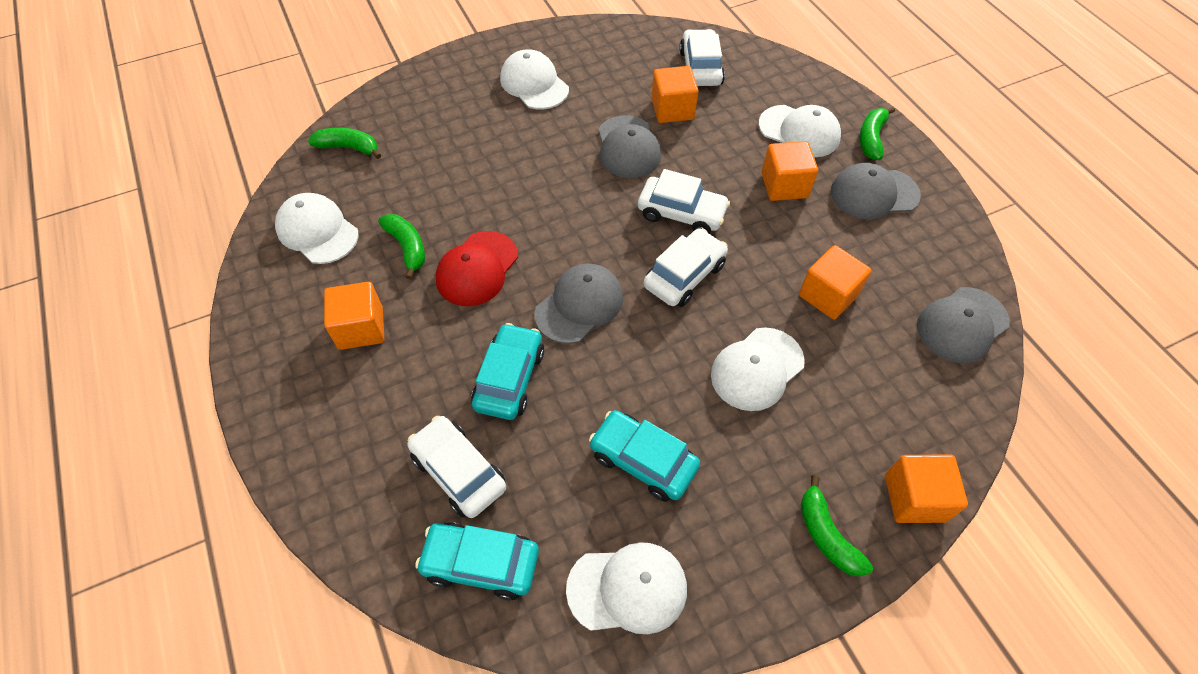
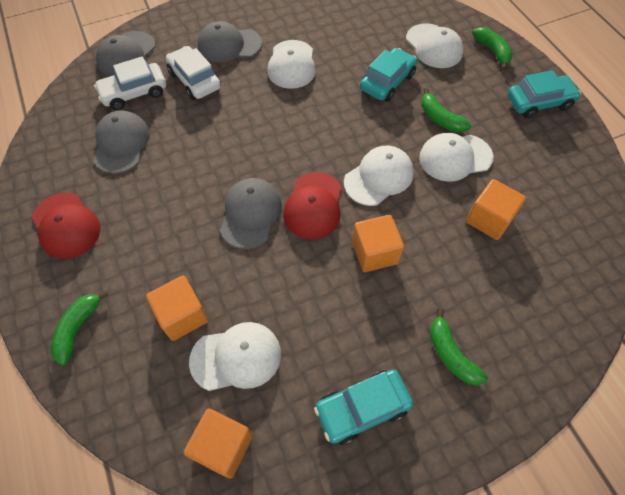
orange cube: 5 -> 4
red cap: 1 -> 2
white car: 4 -> 2

